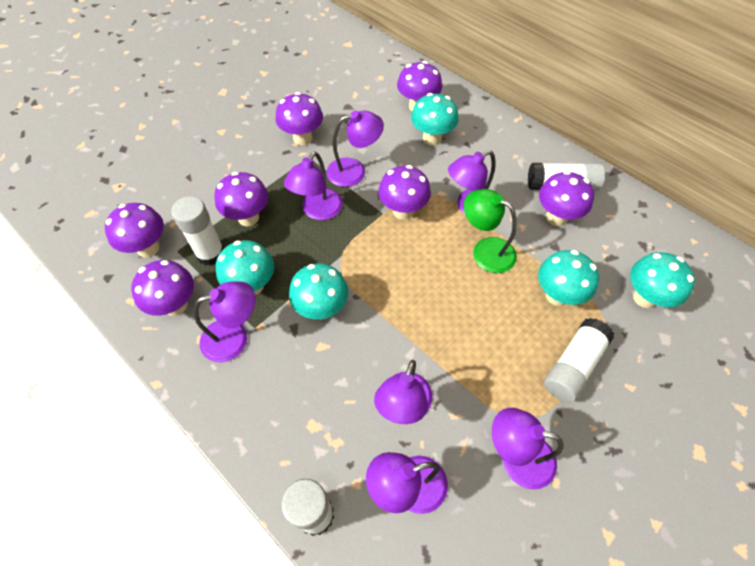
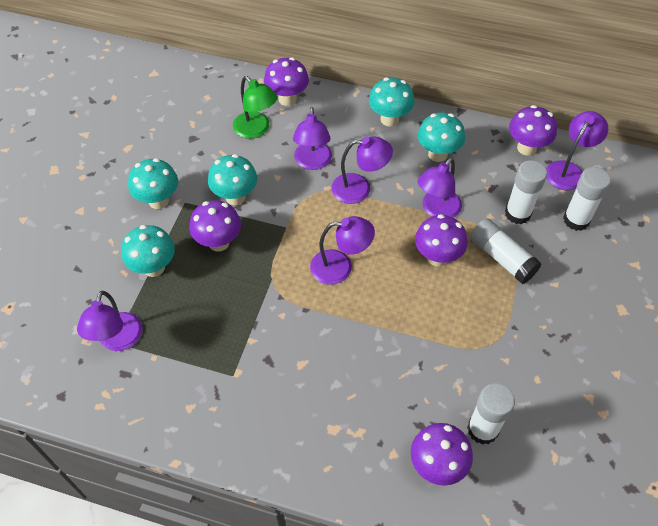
purple lamp: 7 -> 6
purple mushroom: 7 -> 5

